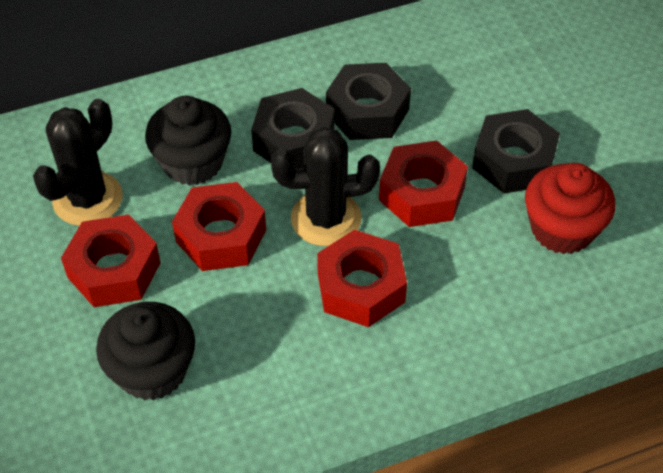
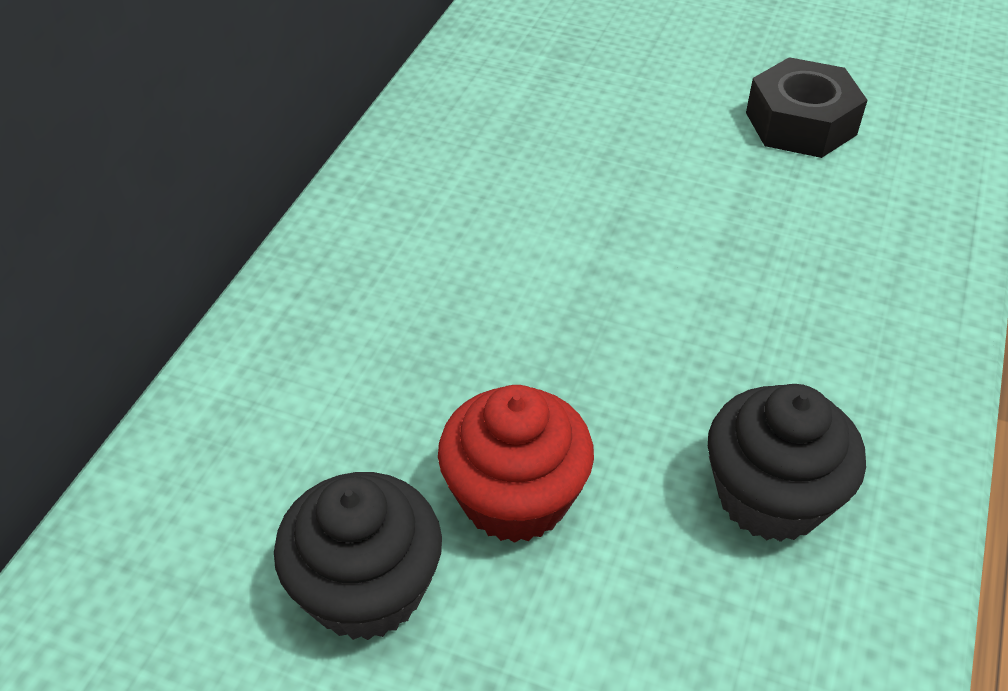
black cactus: 2 -> 0
black nut: 3 -> 1
red nut: 4 -> 0

